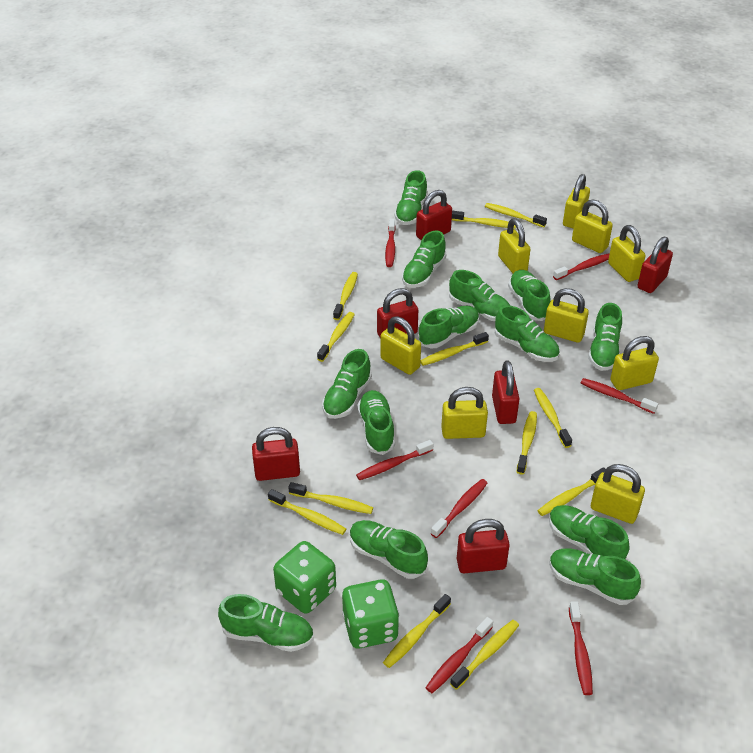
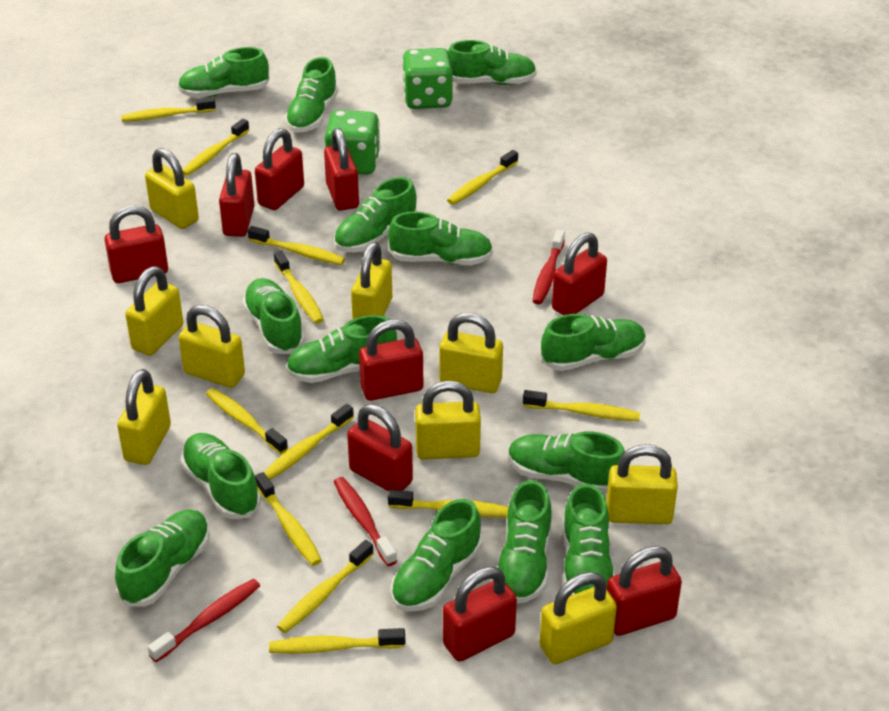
green shoe: 13 -> 14
red padlock: 6 -> 9
red toothbrush: 7 -> 3

